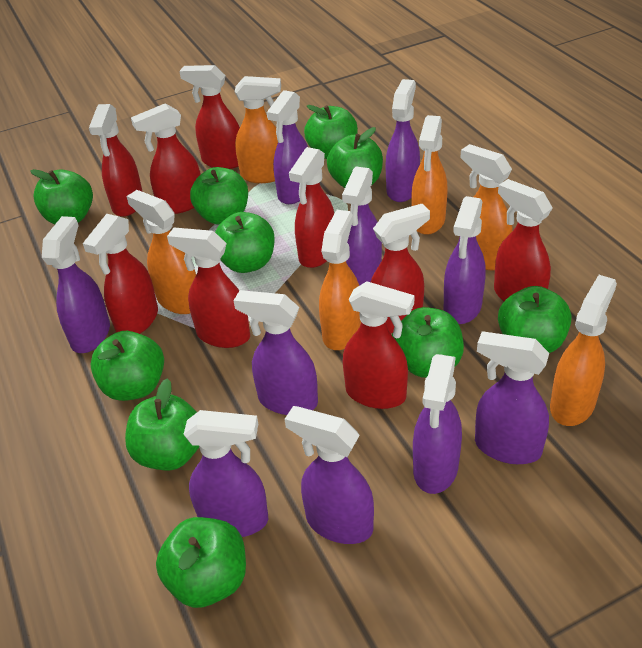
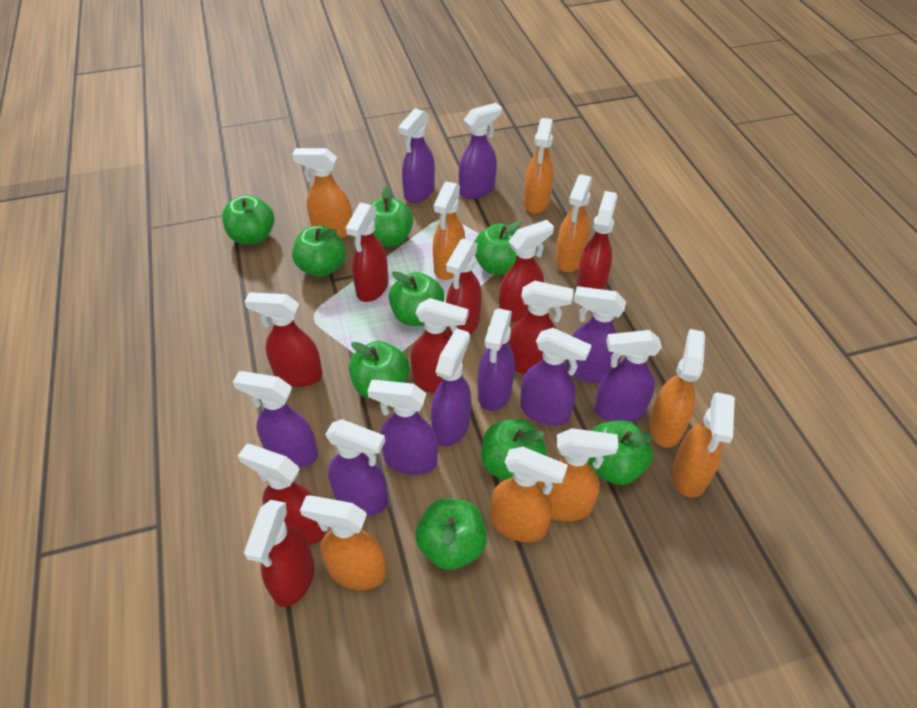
green apple: 10 -> 9
orange spray bottle: 6 -> 9

